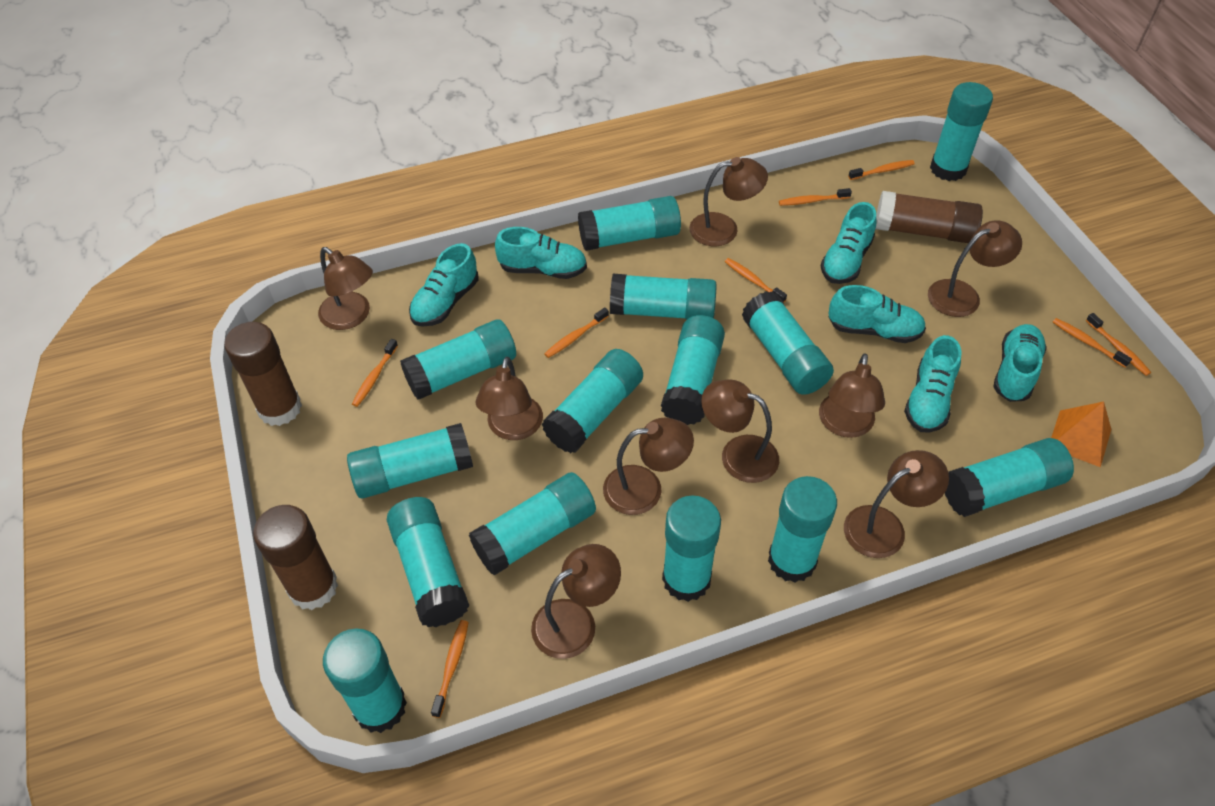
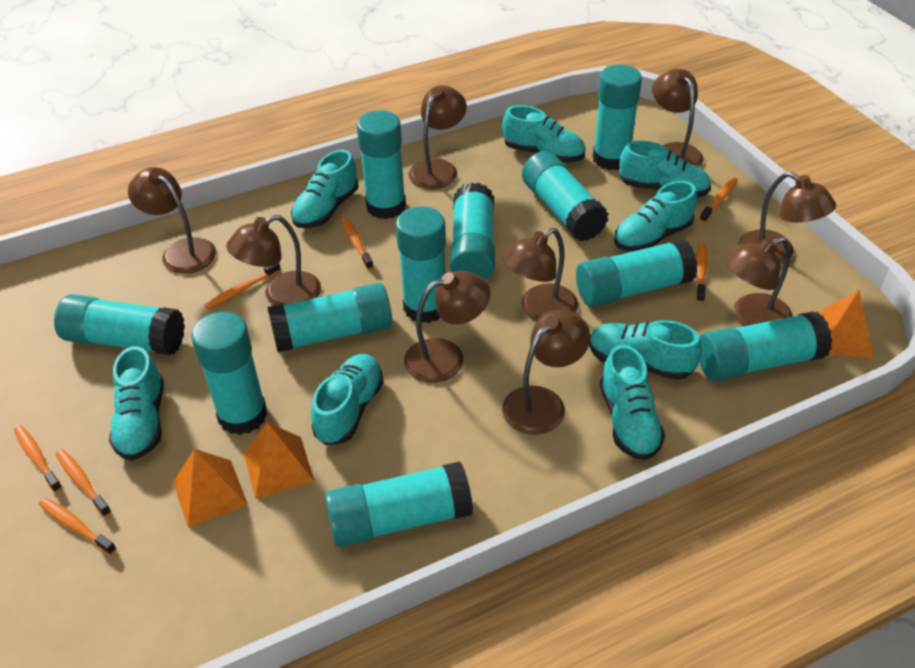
brown glue stick: 3 -> 0
orange pyramid: 1 -> 3
orange toothbrush: 8 -> 7
turquoise glue stick: 14 -> 11
turquoise shoe: 6 -> 8

